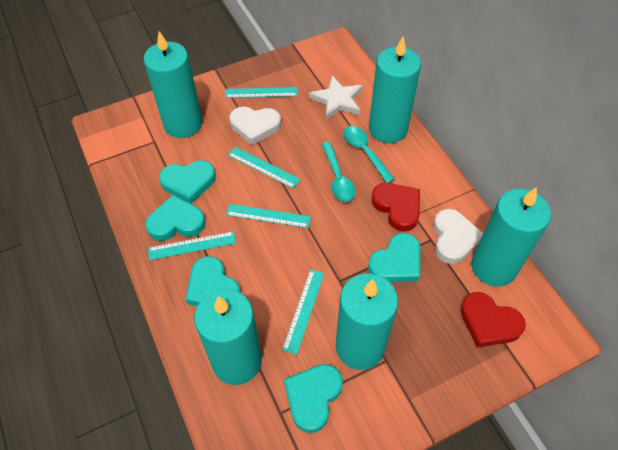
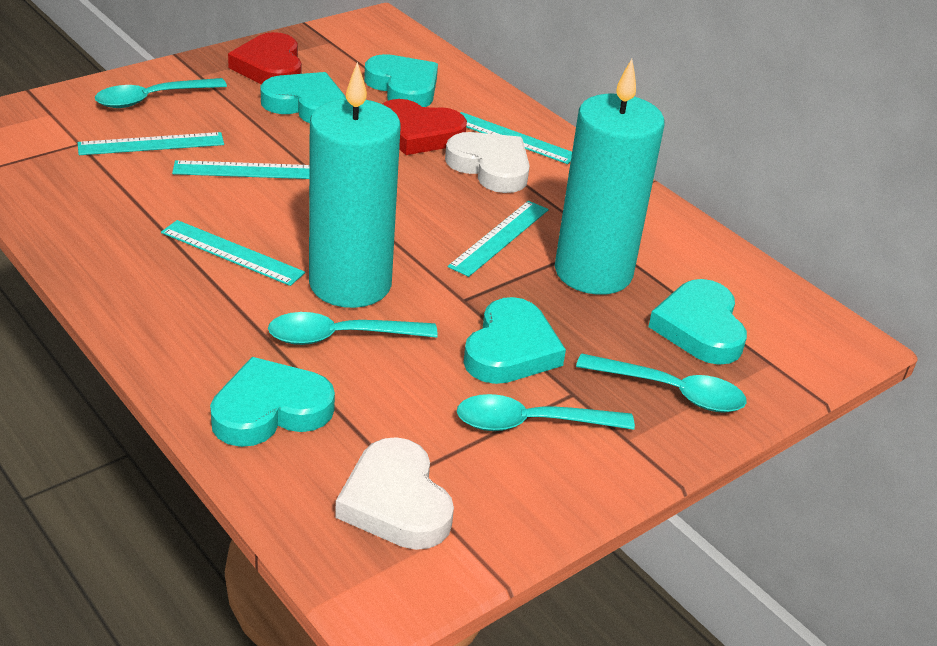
turquoise candle: 5 -> 2
turquoise spoon: 2 -> 4
white star: 1 -> 0

